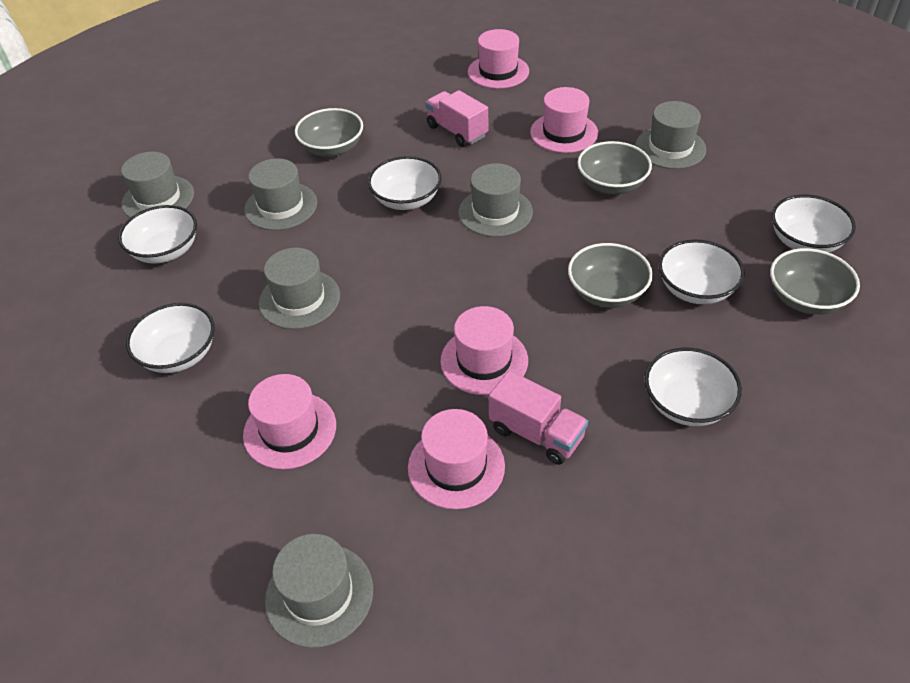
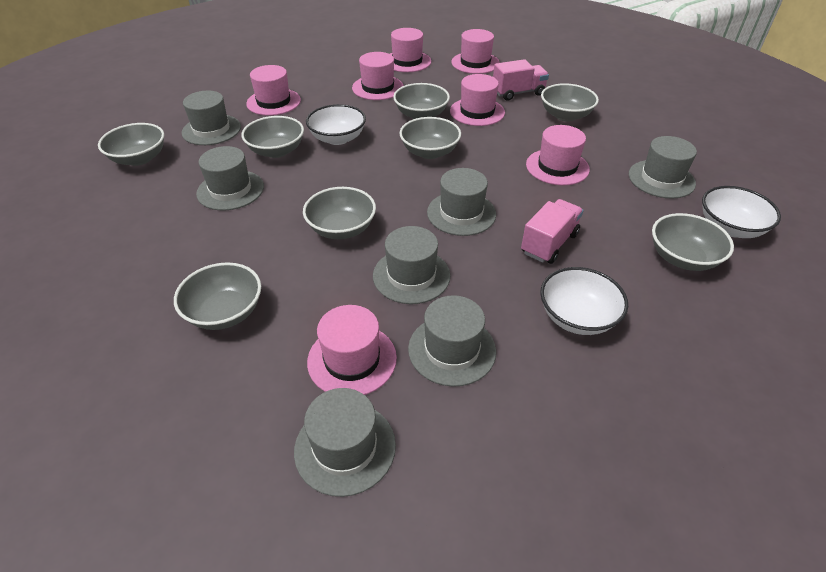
grey bowl: 4 -> 8
grey hat: 6 -> 7
pink hat: 5 -> 7
white bowl: 6 -> 3

